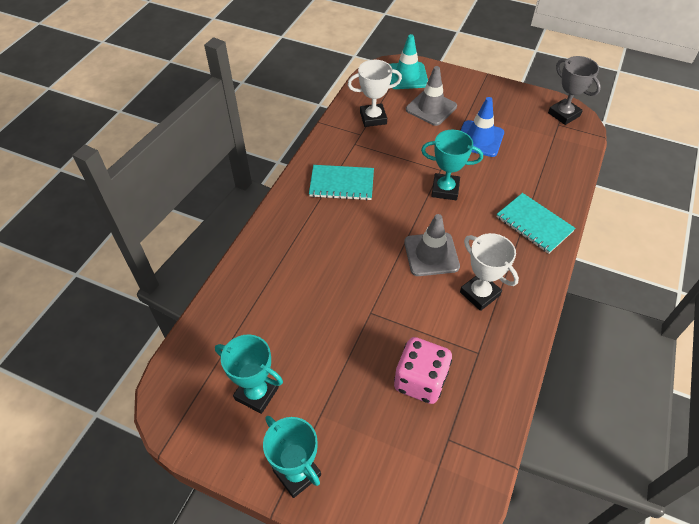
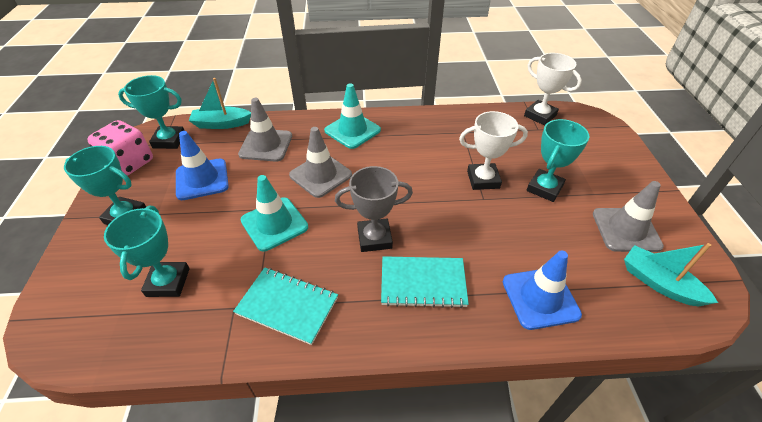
blue traffic cone: 1 -> 2
grey traffic cone: 2 -> 3
turquoise boat: 0 -> 2
turquoise traffic cone: 1 -> 2
turquoise trophy: 3 -> 4

